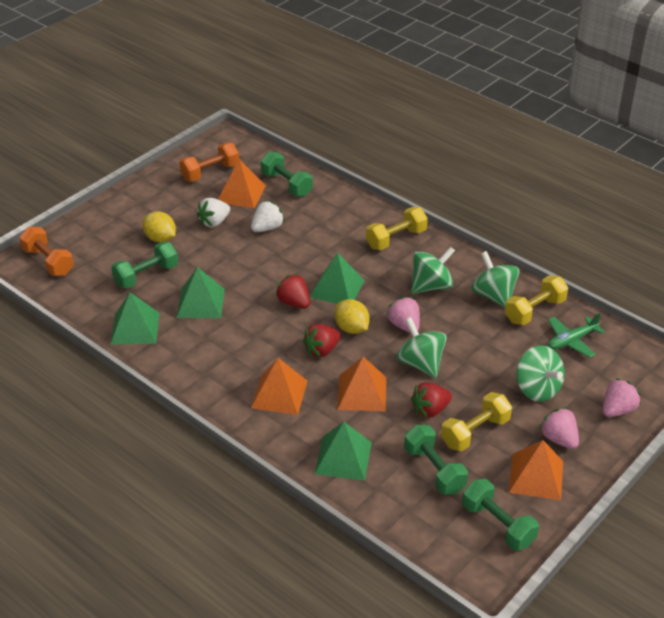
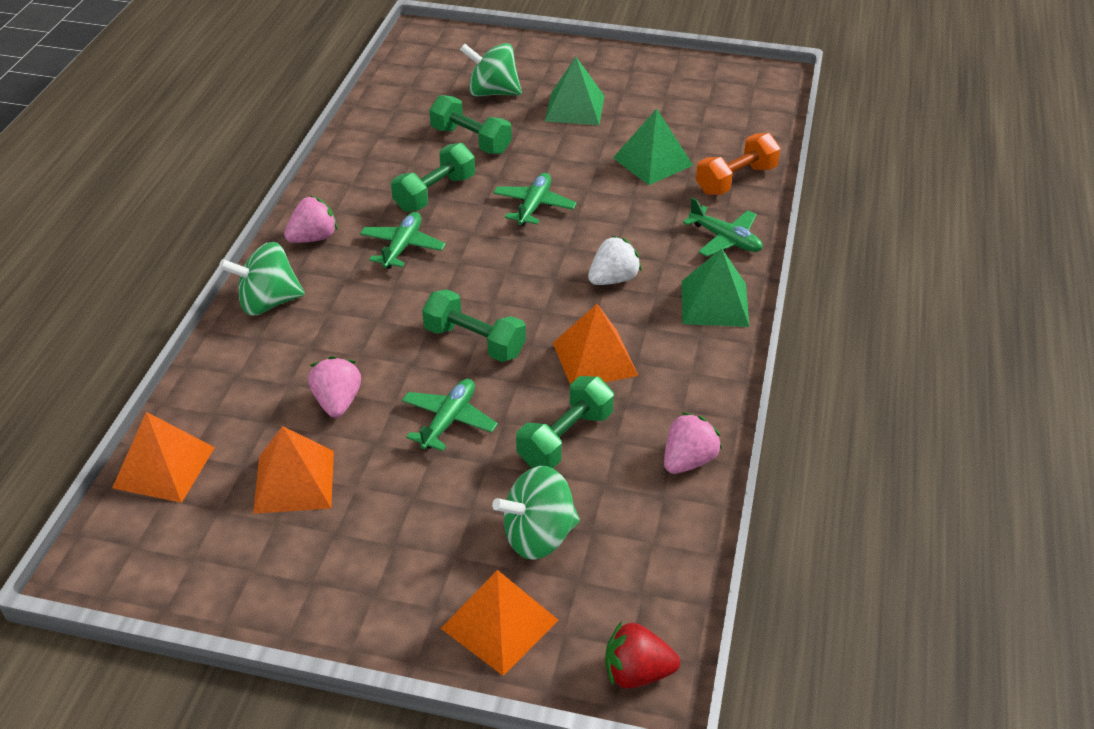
green plane: 1 -> 4
green pyramid: 4 -> 3
green spinning top: 4 -> 3
orange dumbbell: 2 -> 1
red strawberry: 3 -> 1
white strawberry: 2 -> 1
yellow dumbbell: 3 -> 0
yellow lemon: 2 -> 0

